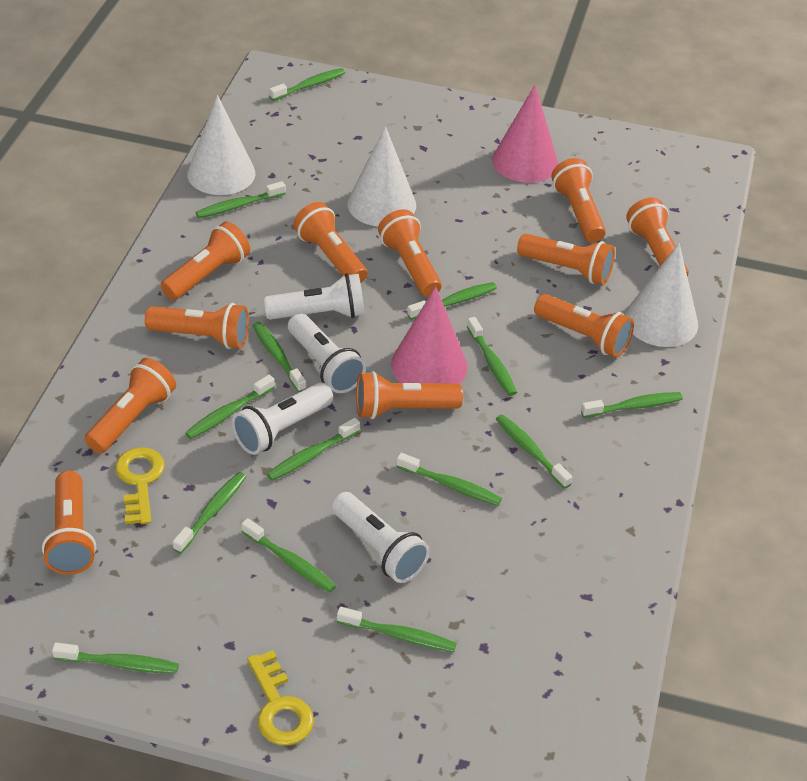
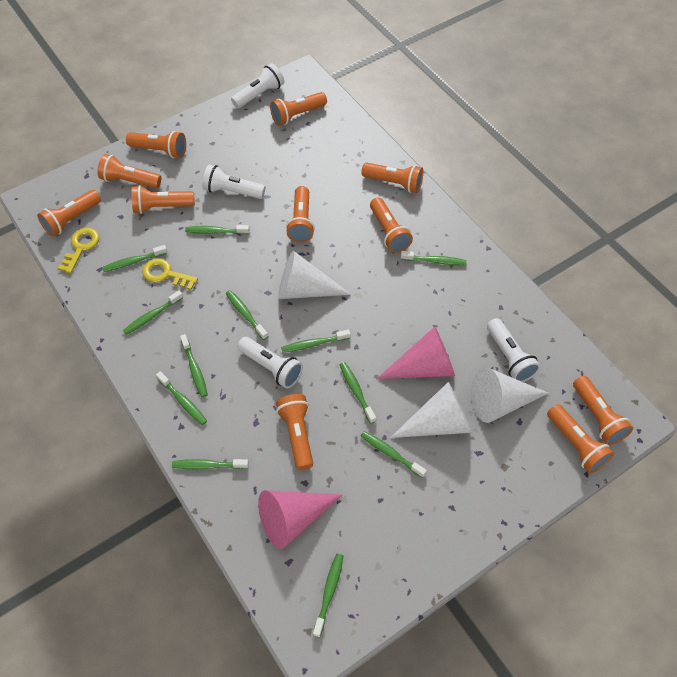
green toothbrush: 14 -> 12

